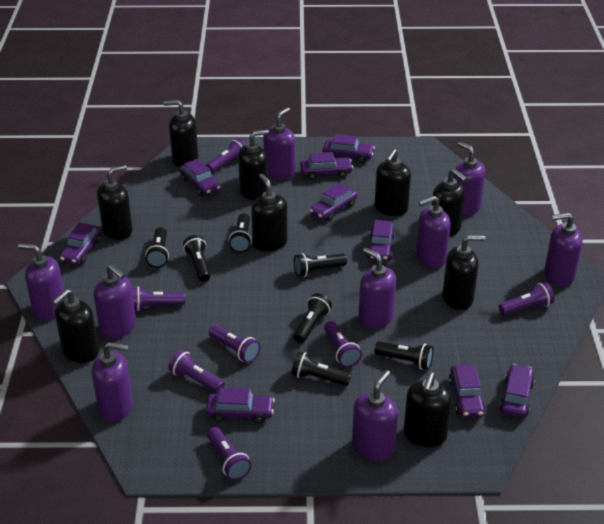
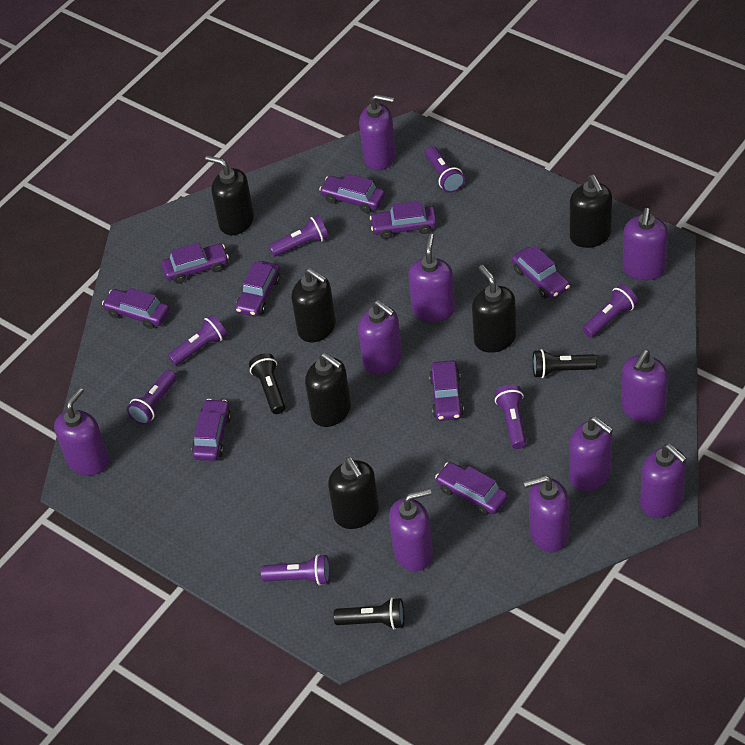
black flashlight: 7 -> 3
black soap dispenser: 9 -> 6
purple soap dispenser: 9 -> 10

